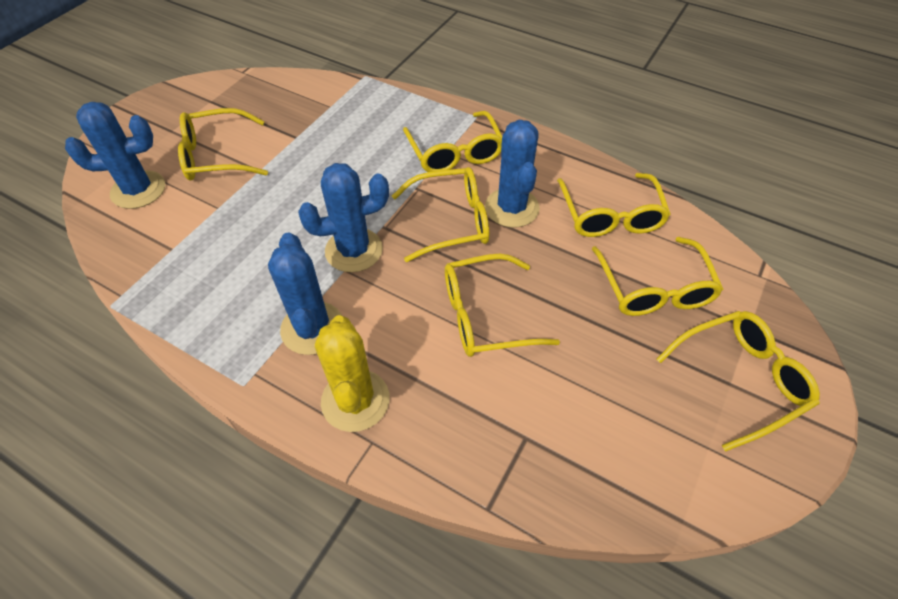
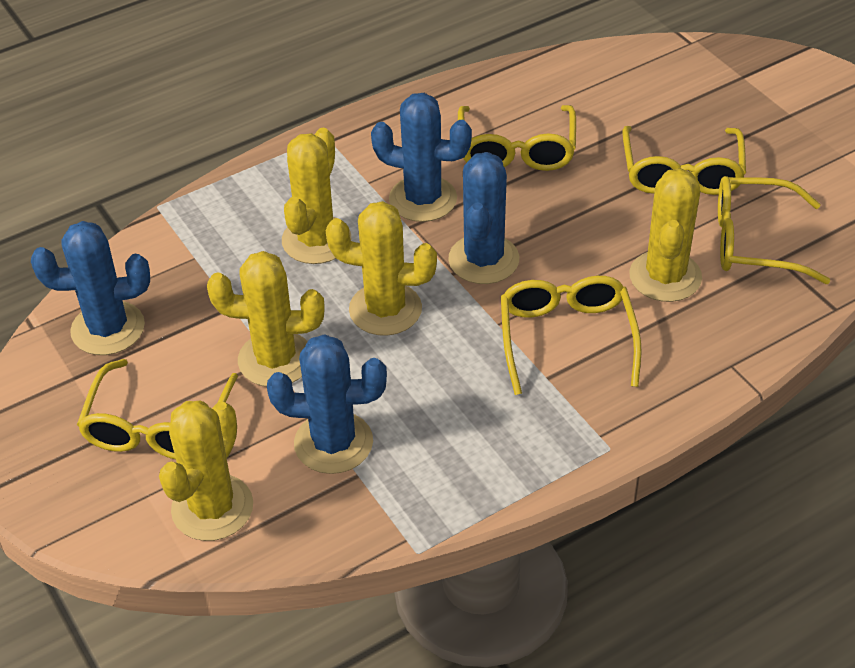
yellow cactus: 1 -> 5
yellow glasses: 7 -> 5

